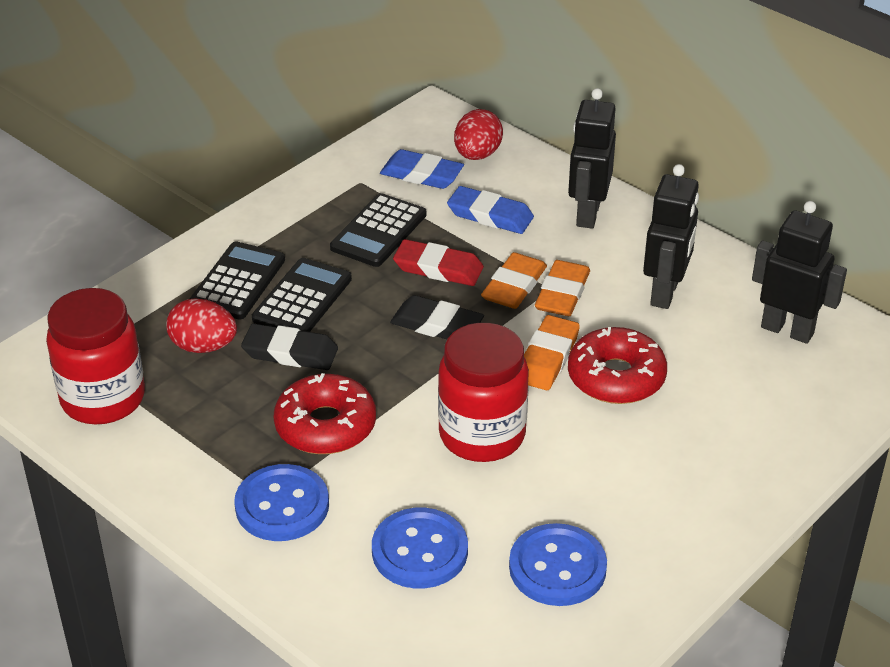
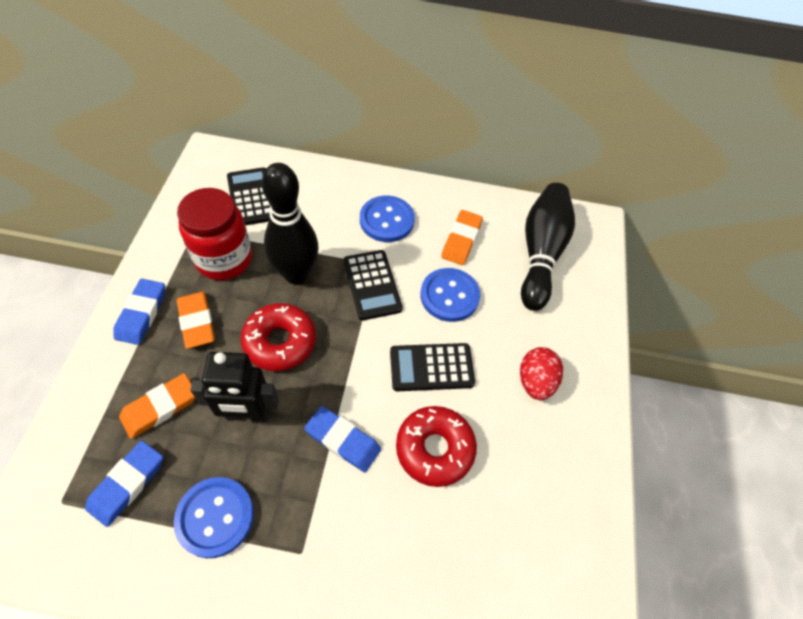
black bowling pin: 0 -> 2
black eraser: 2 -> 0
black robot: 3 -> 1
blue eraser: 2 -> 3
red egg: 2 -> 1
red eraser: 1 -> 0
red jar: 2 -> 1

